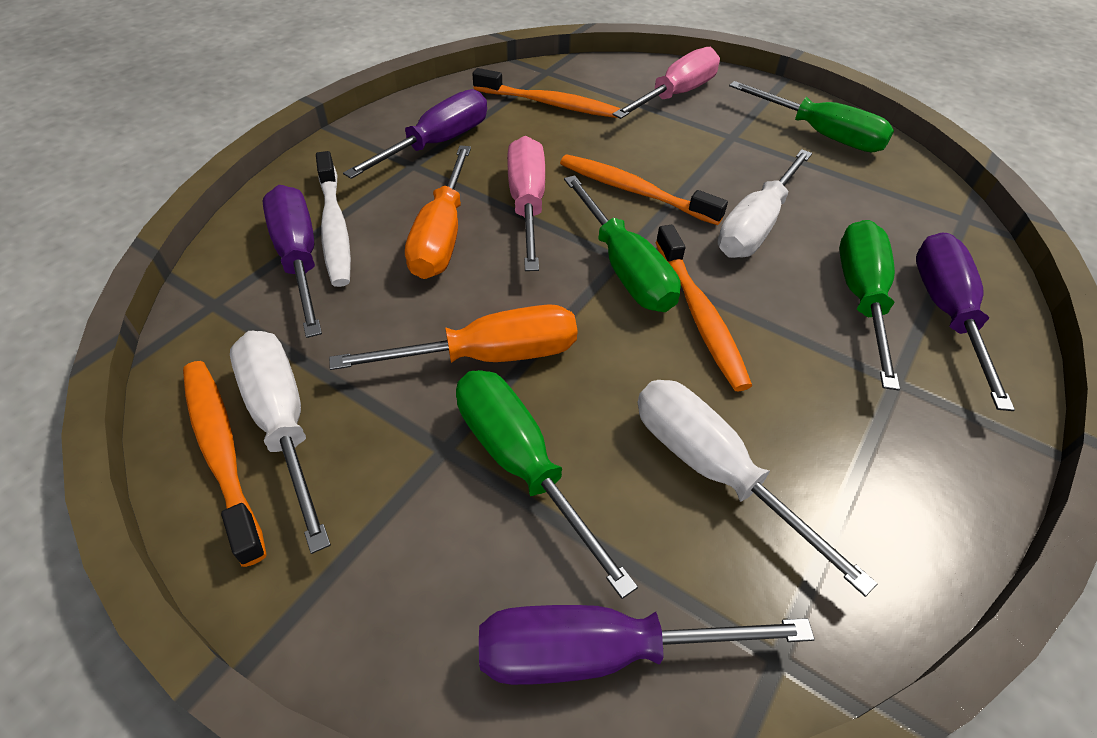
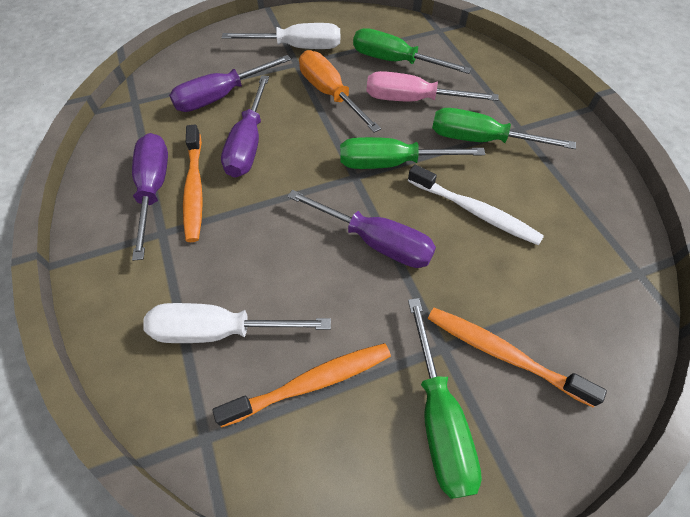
orange screwdriver: 2 -> 1
orange toothbrush: 4 -> 3
pink screwdriver: 2 -> 1
white screwdriver: 3 -> 2

